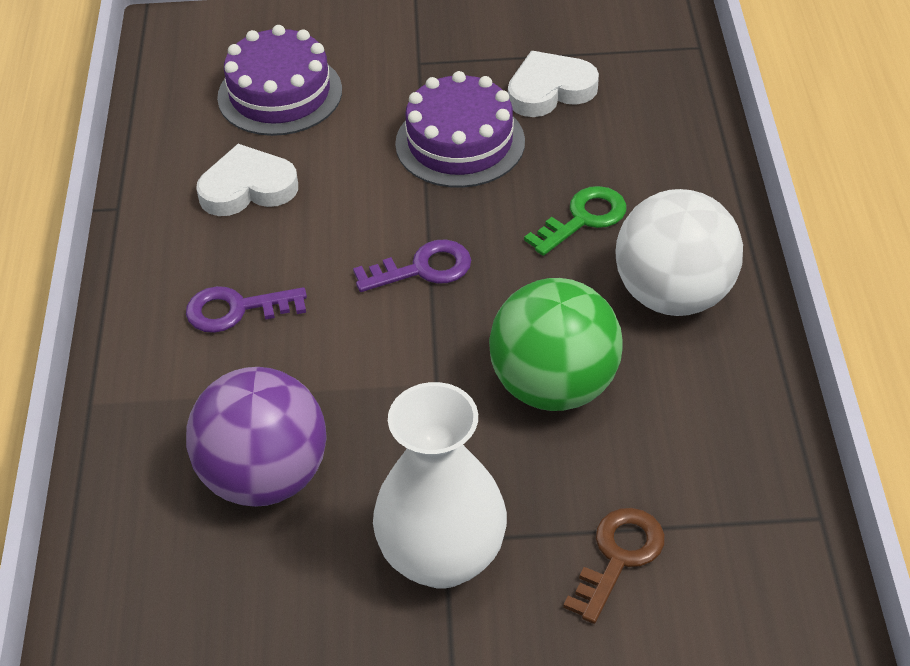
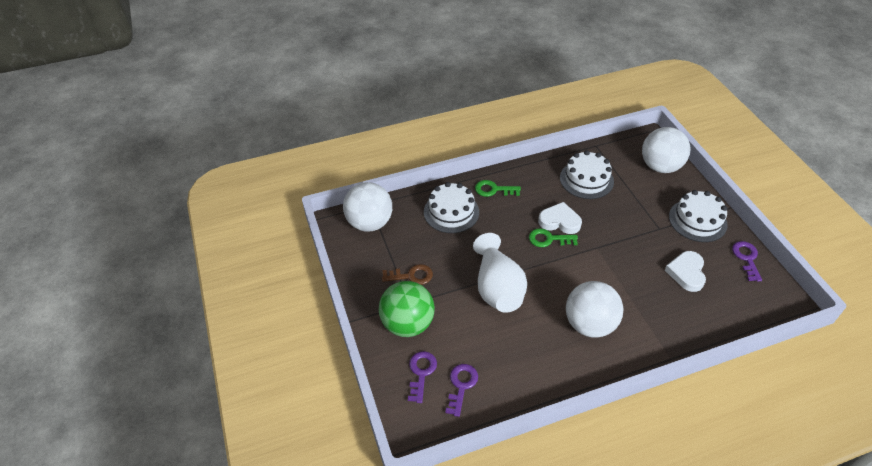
green key: 1 -> 2
purple ball: 1 -> 0
purple cake: 2 -> 0
purple key: 2 -> 3
white ball: 1 -> 3
white cake: 0 -> 3

